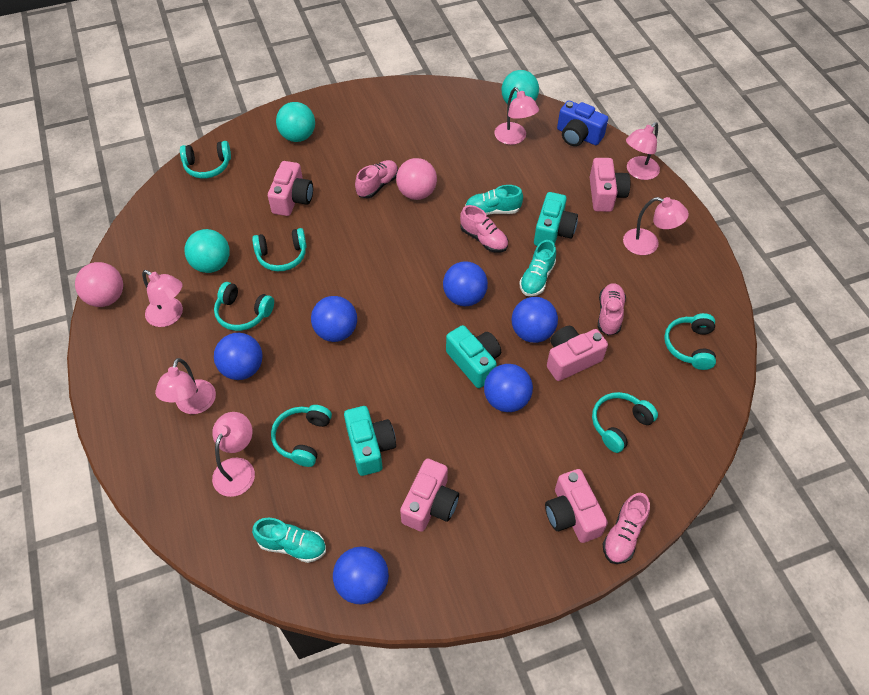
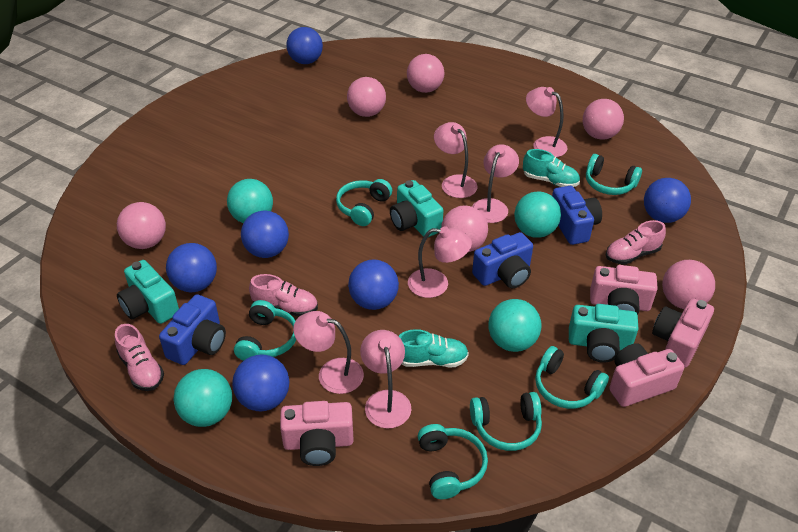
blue camera: 1 -> 3
pink ball: 2 -> 6
pink camera: 5 -> 4
pink shoe: 4 -> 3
turquoise ball: 3 -> 4
turquoise shoe: 3 -> 2

